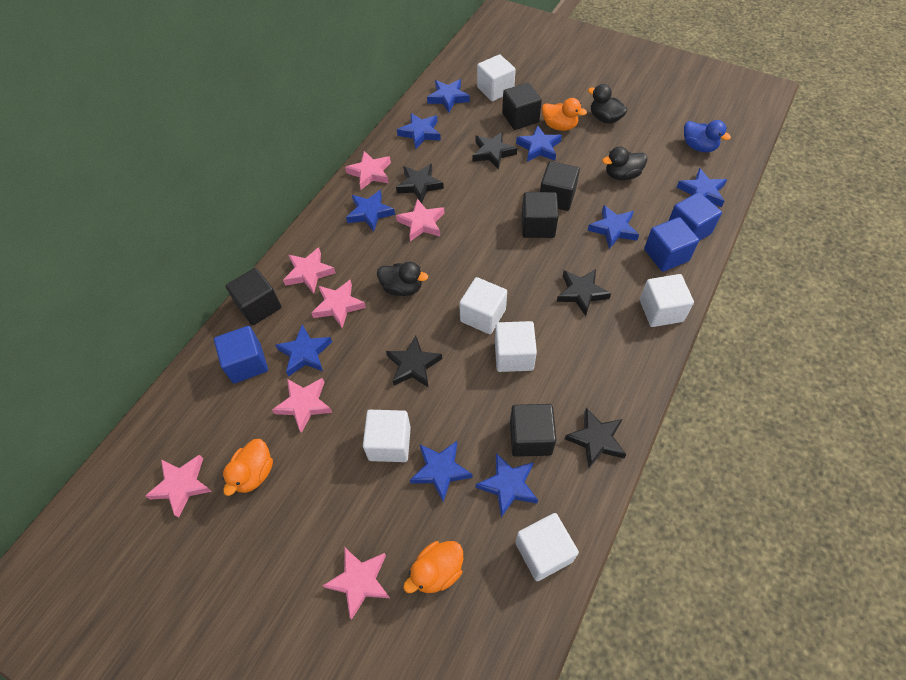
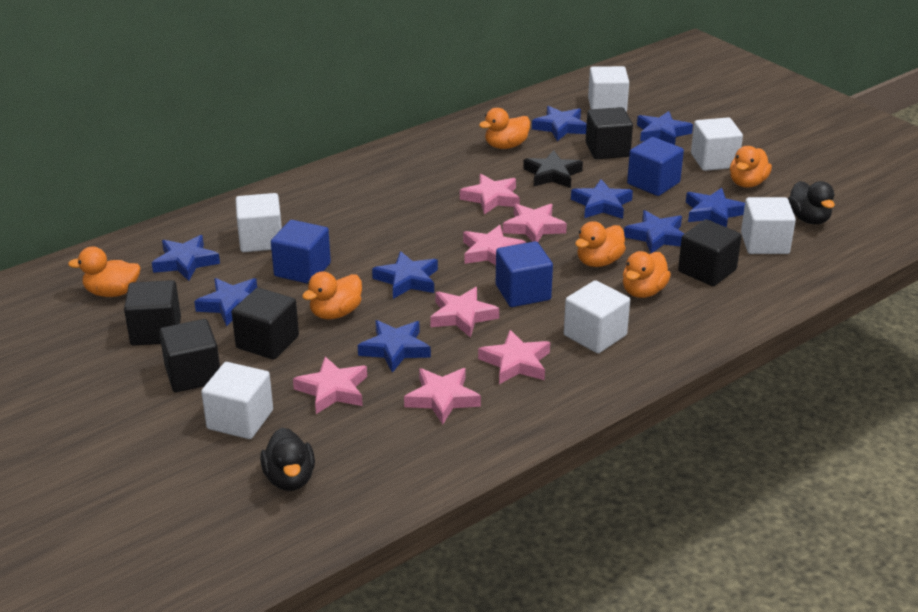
black duck: 3 -> 2
black star: 5 -> 1
blue duck: 1 -> 0
orange duck: 3 -> 6

